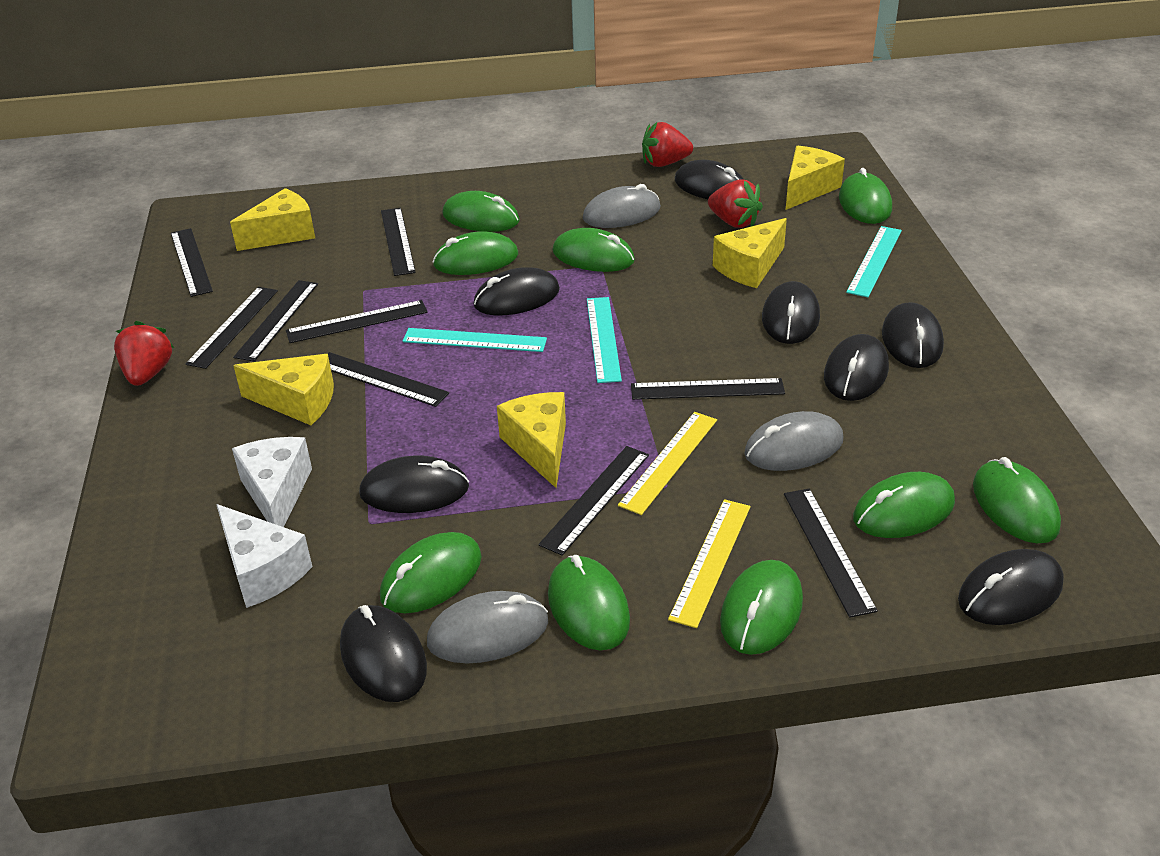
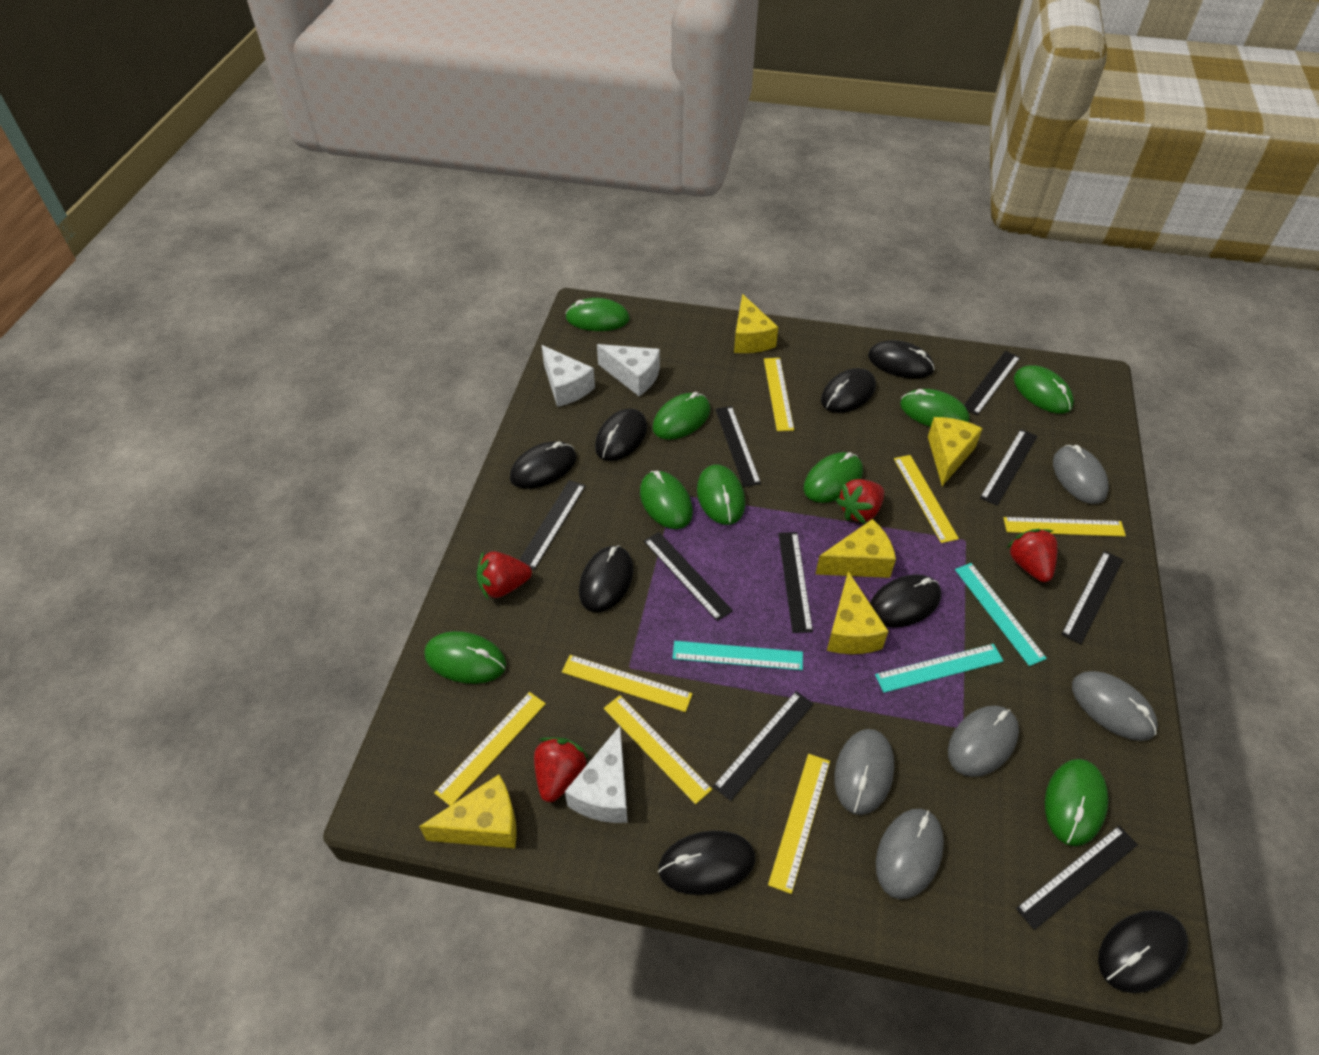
grey mouse: 3 -> 5
red strawberry: 3 -> 4
white cheese: 2 -> 3
yellow ruler: 2 -> 7

